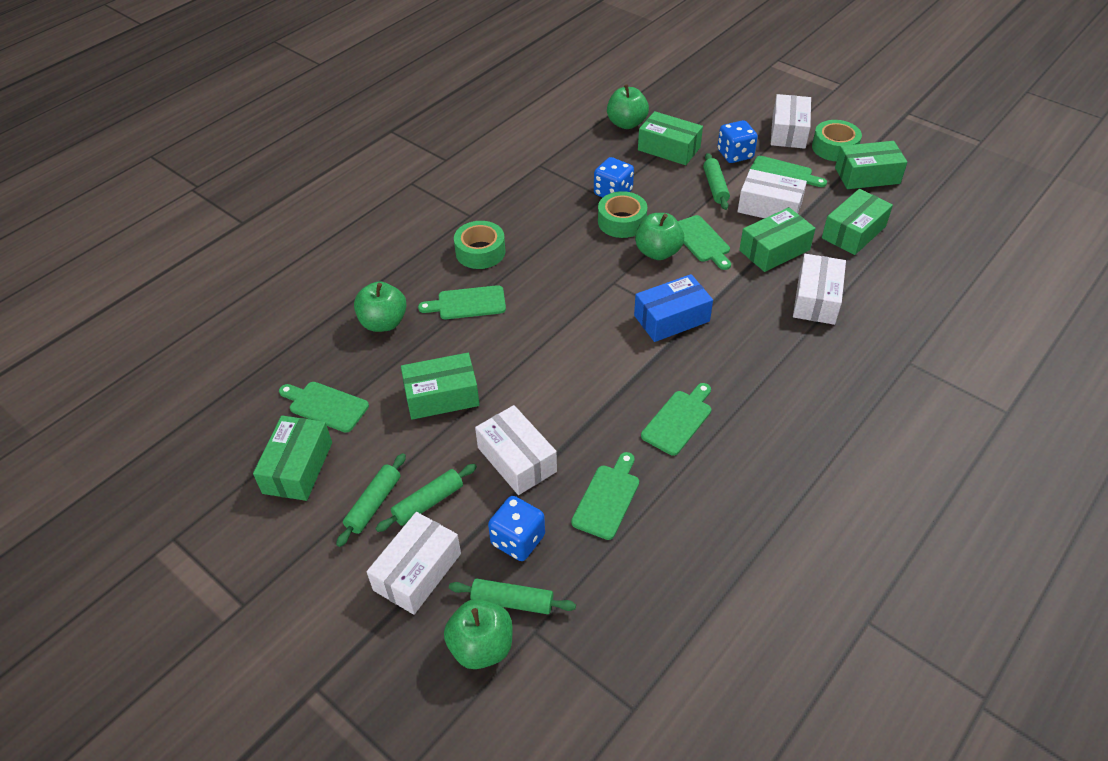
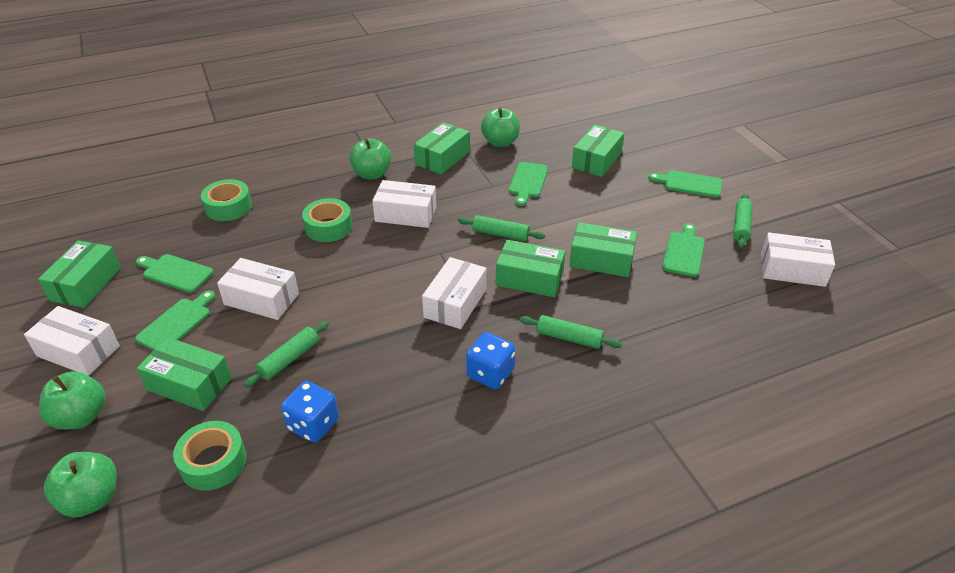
blue box: 1 -> 0
blue dice: 3 -> 2
green cutting board: 6 -> 5

